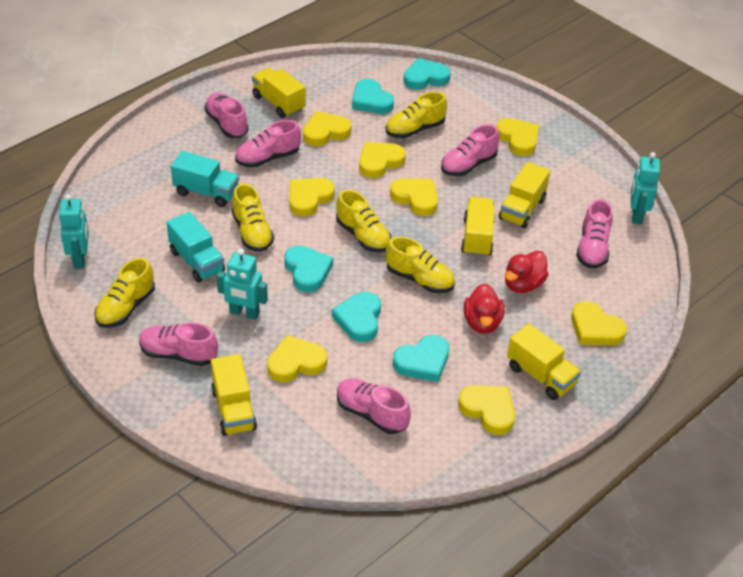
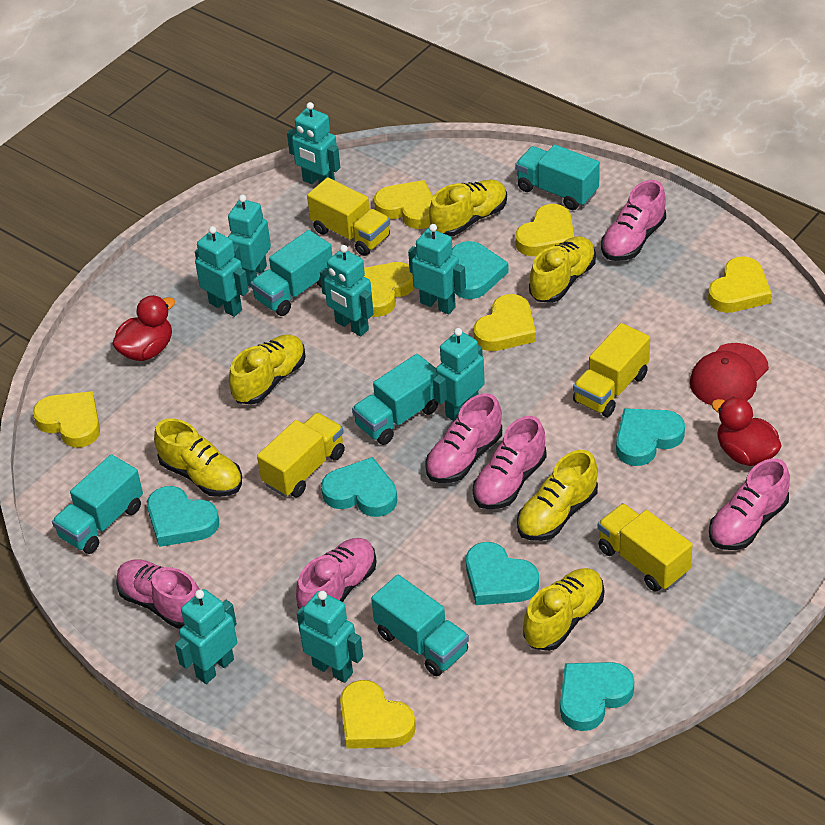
red cap: 0 -> 1
turquoise heart: 5 -> 6
turquoise robot: 3 -> 8
turquoise truck: 2 -> 5
yellow heart: 8 -> 7
yellow shoe: 5 -> 6
yellow truck: 5 -> 4

